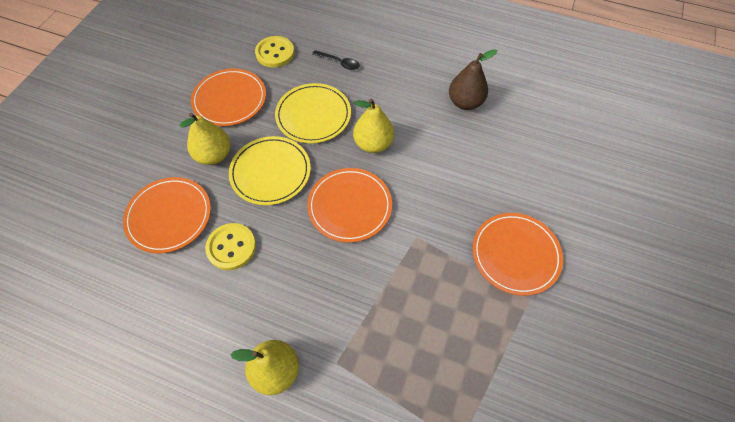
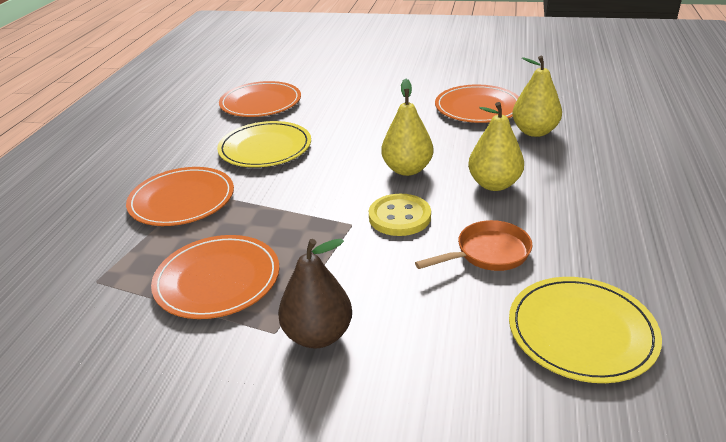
black spoon: 1 -> 0
orange pan: 0 -> 1
yellow button: 2 -> 1

